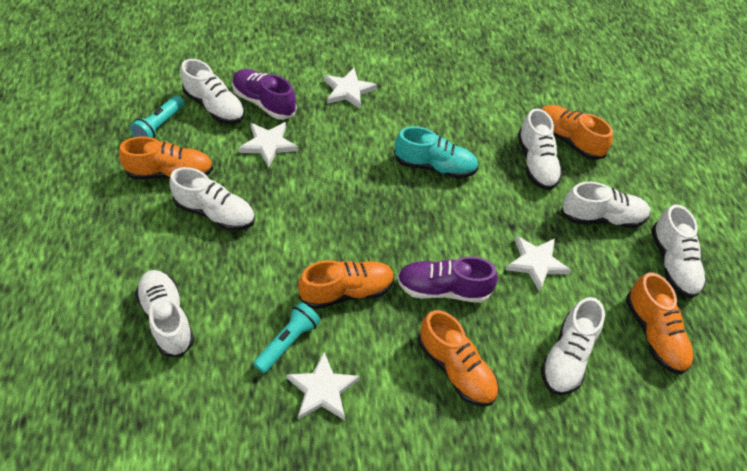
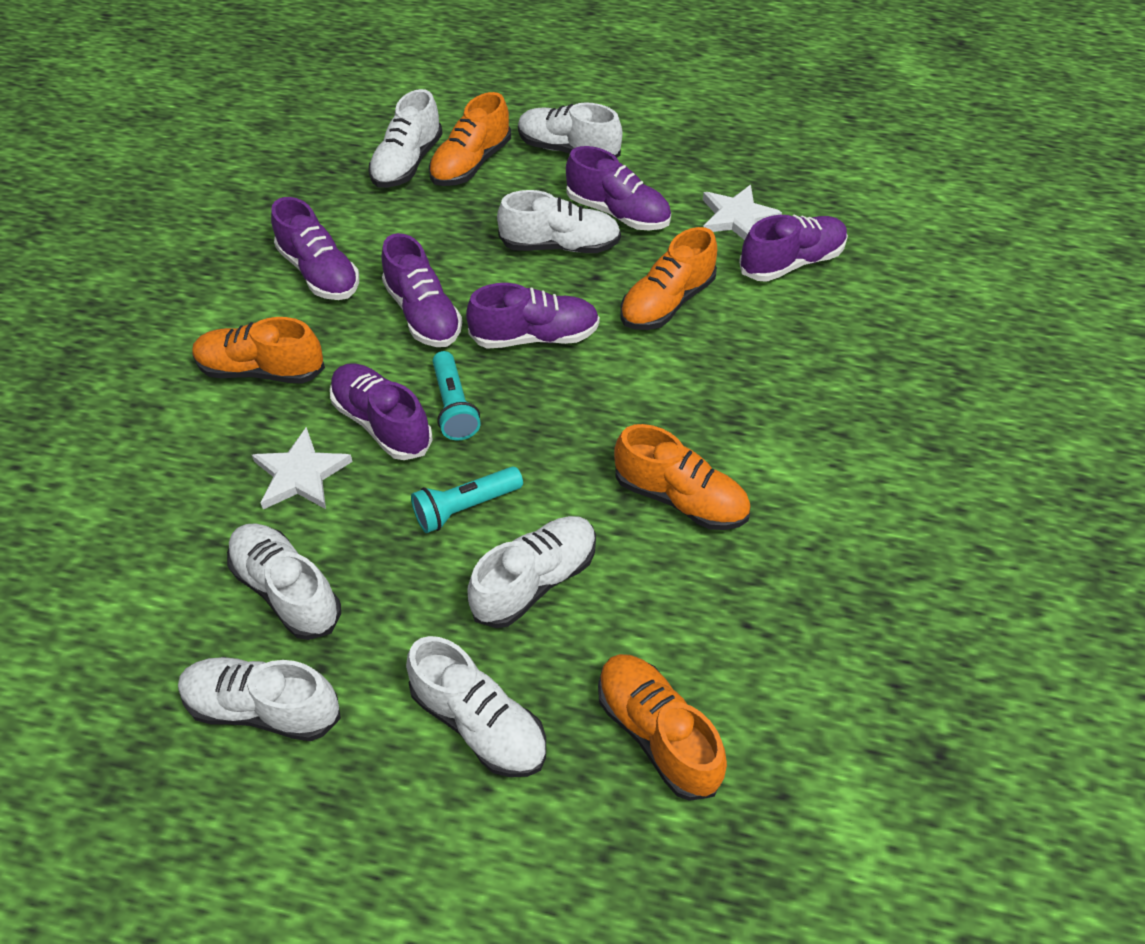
purple shoe: 2 -> 6
turquoise shoe: 1 -> 0
white star: 4 -> 2

